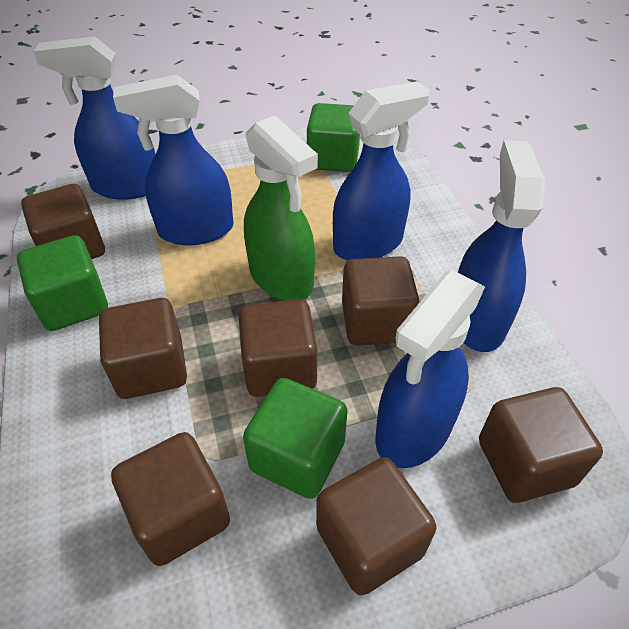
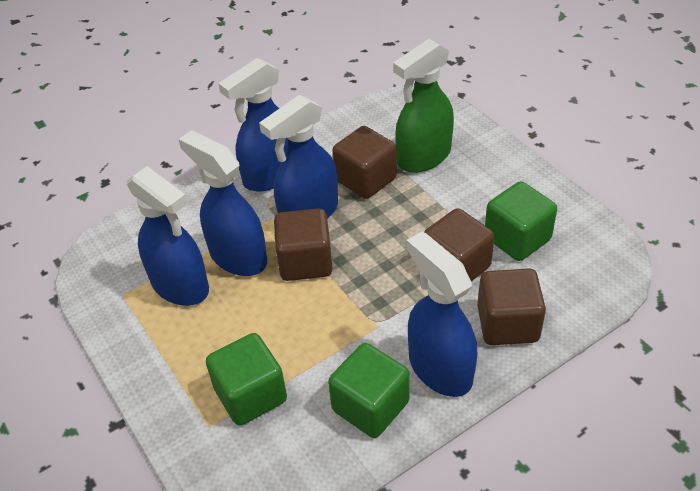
brown cube: 7 -> 4

